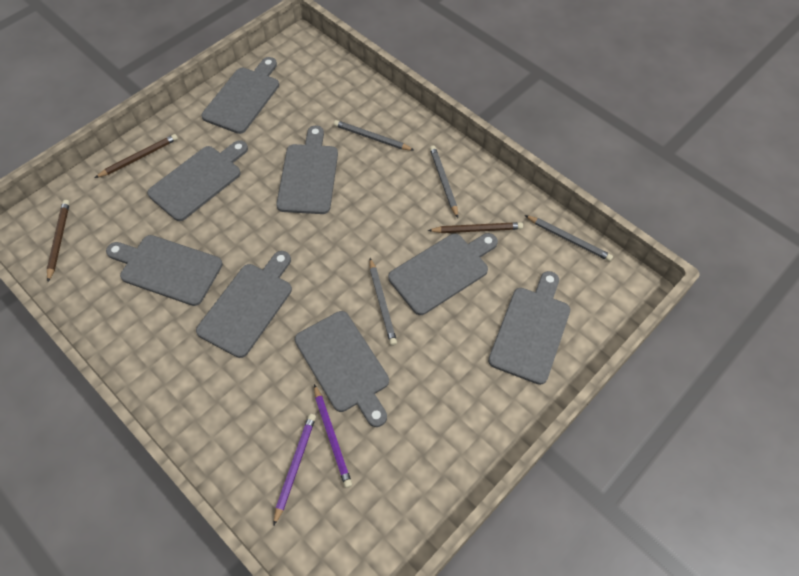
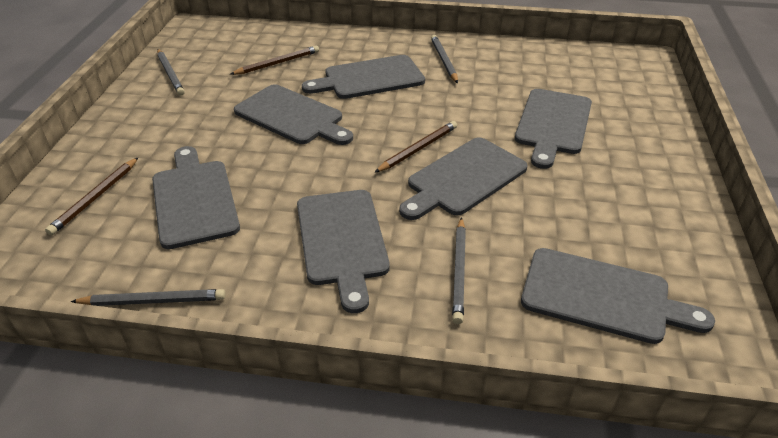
grey cutting board: 8 -> 7
purple pencil: 2 -> 0

